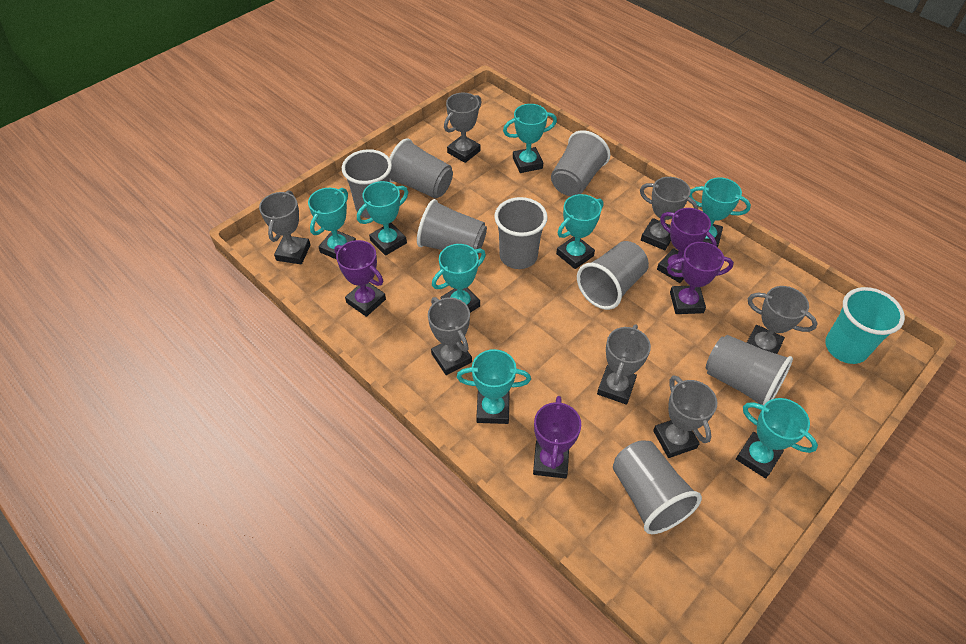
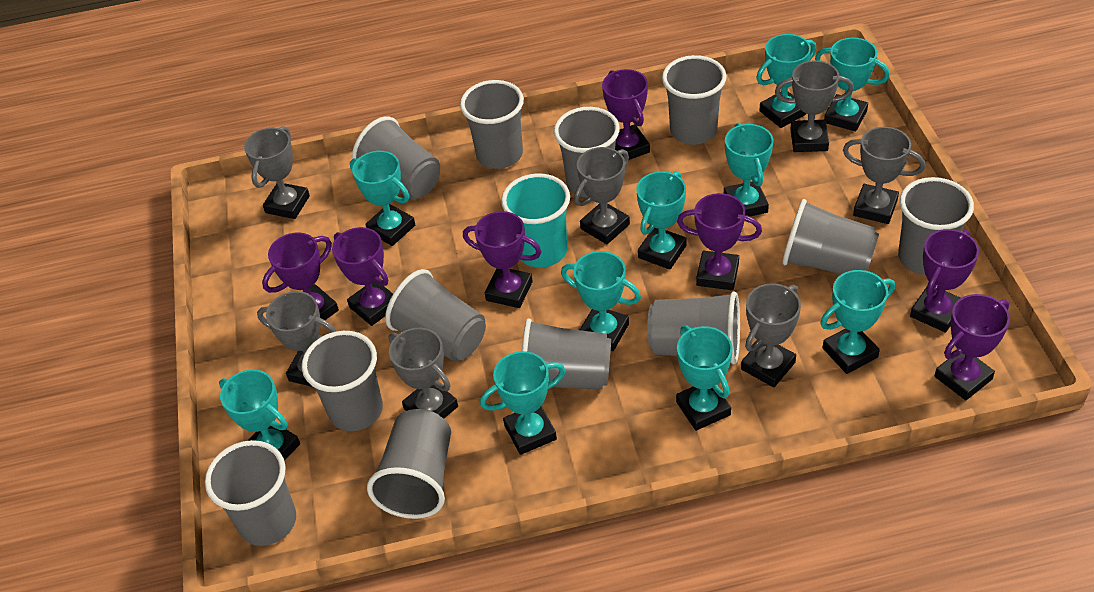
grey cup: 8 -> 12
purple trophy: 4 -> 7
turquoise trophy: 8 -> 10

